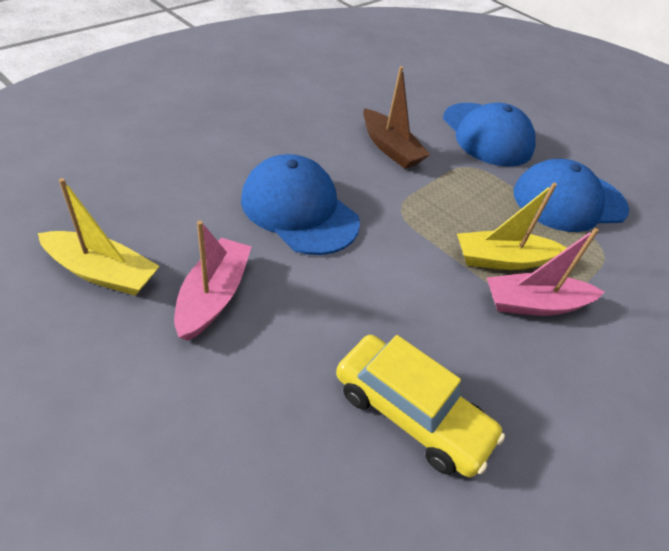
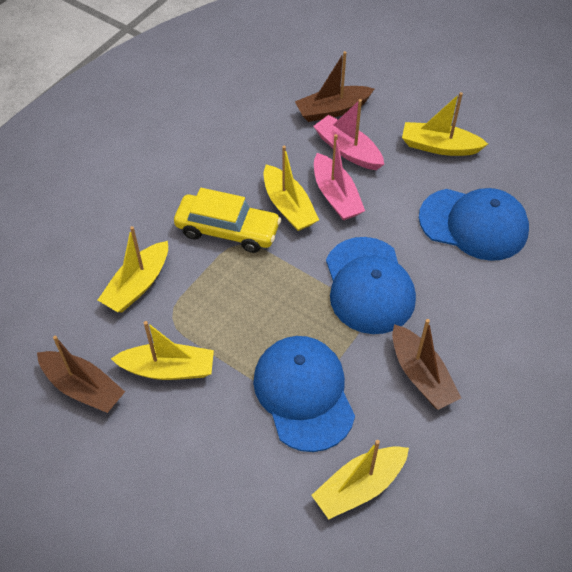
brown boat: 1 -> 3
yellow boat: 2 -> 5

